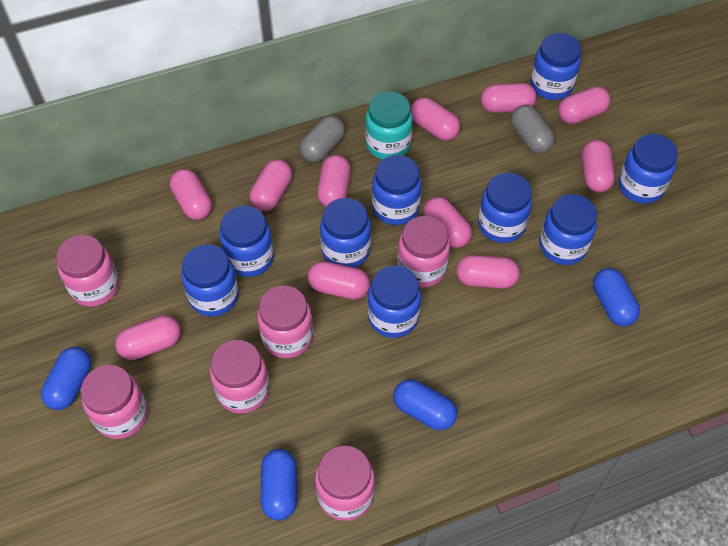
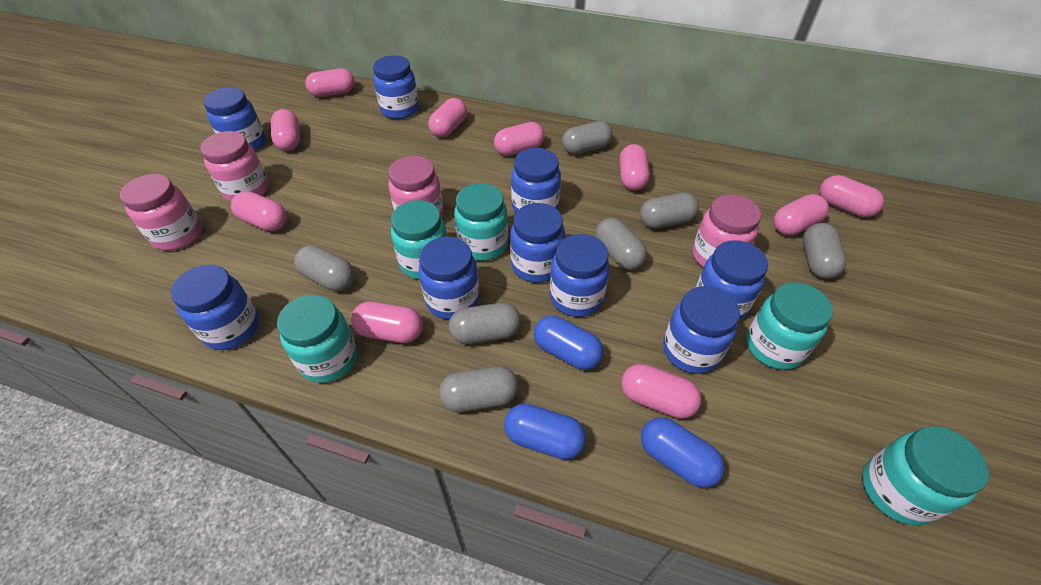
blue capsule: 4 -> 3
grey capsule: 2 -> 7
pink capsule: 11 -> 10
pink jar: 6 -> 4
turquoise jar: 1 -> 5

